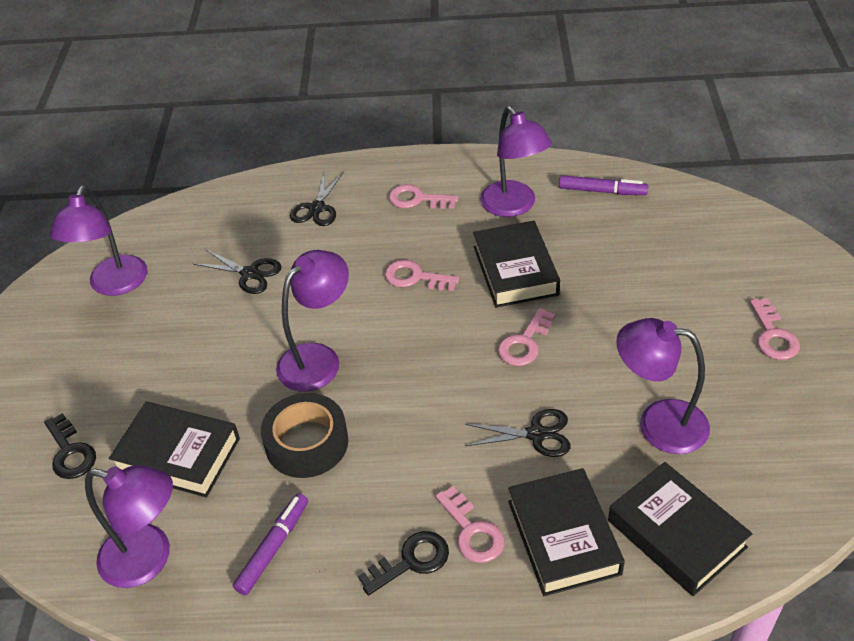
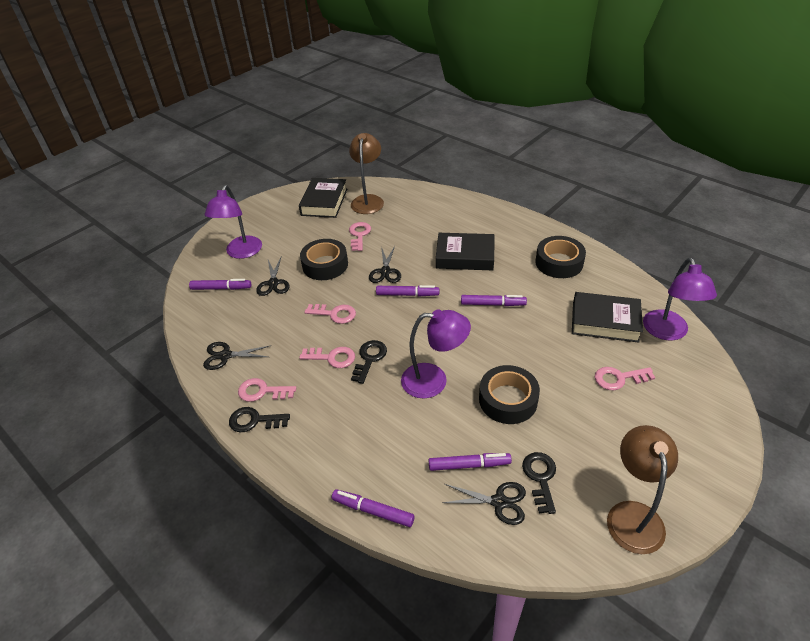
black book: 4 -> 3
black key: 2 -> 3
black scissors: 3 -> 4
black tape: 1 -> 3
brown lamp: 0 -> 2
purple lamp: 5 -> 3
purple marker: 2 -> 5

